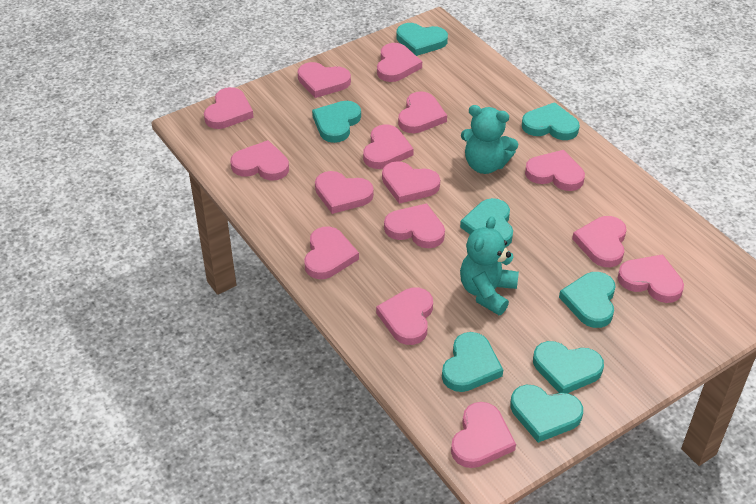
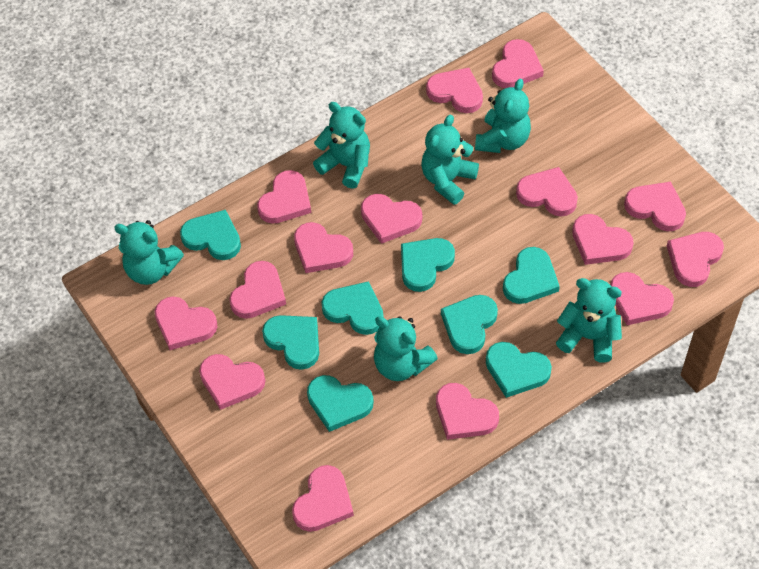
turquoise teddy bear: 2 -> 6

